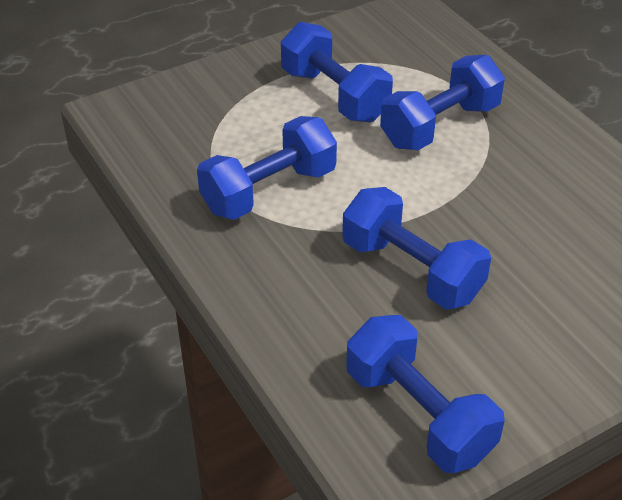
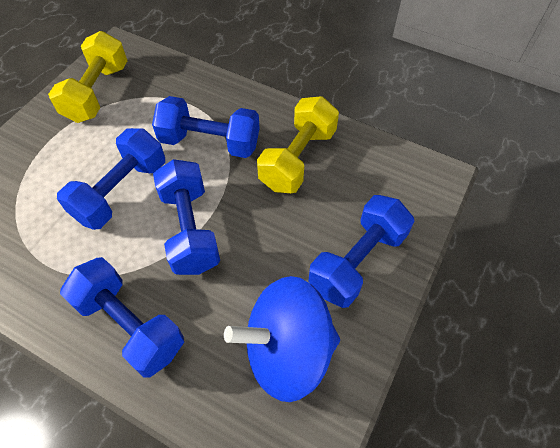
blue spinning top: 0 -> 1
yellow dumbbell: 0 -> 2

